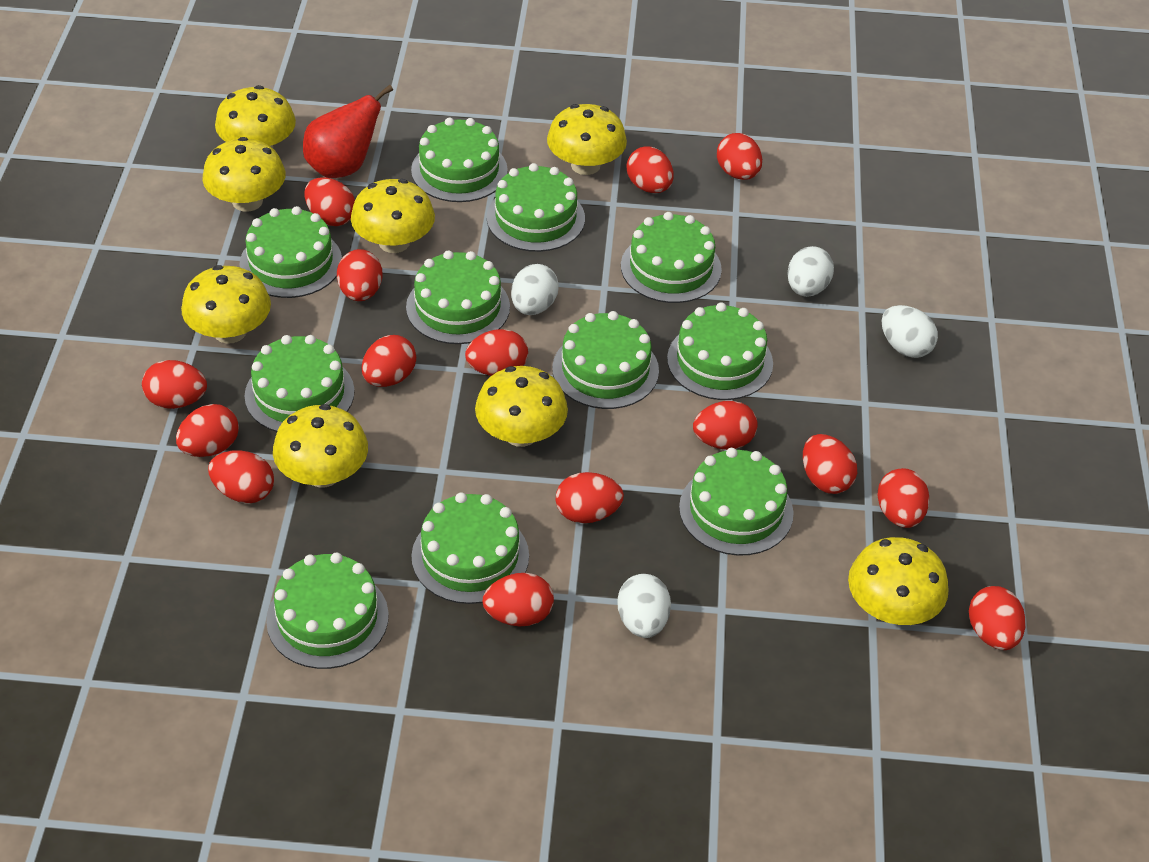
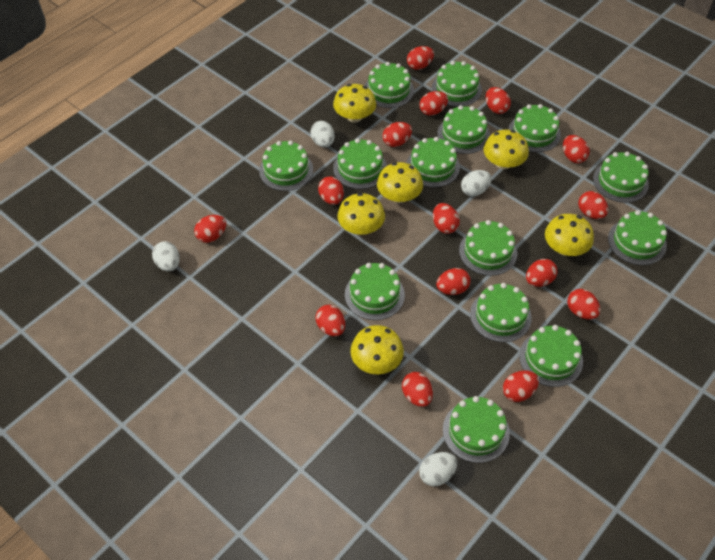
green cake: 11 -> 14
red pear: 1 -> 0
yellow mushroom: 8 -> 6

